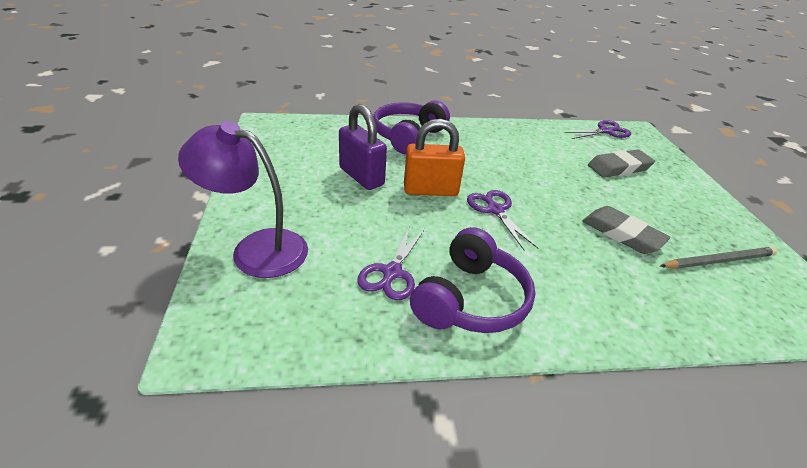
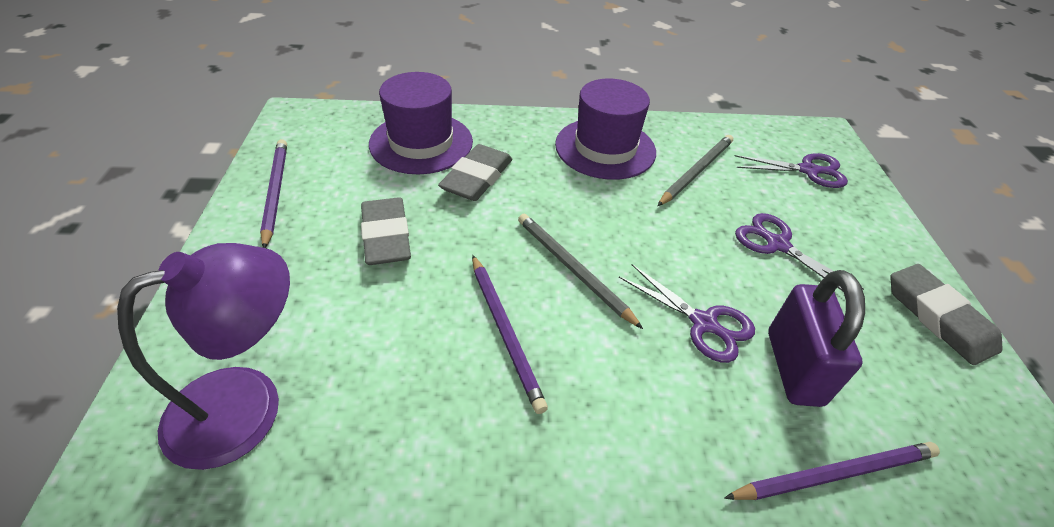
grey eraser: 2 -> 3
grey pencil: 1 -> 2
orange padlock: 1 -> 0
purple hat: 0 -> 2
purple headphones: 2 -> 0
purple pencil: 0 -> 3

